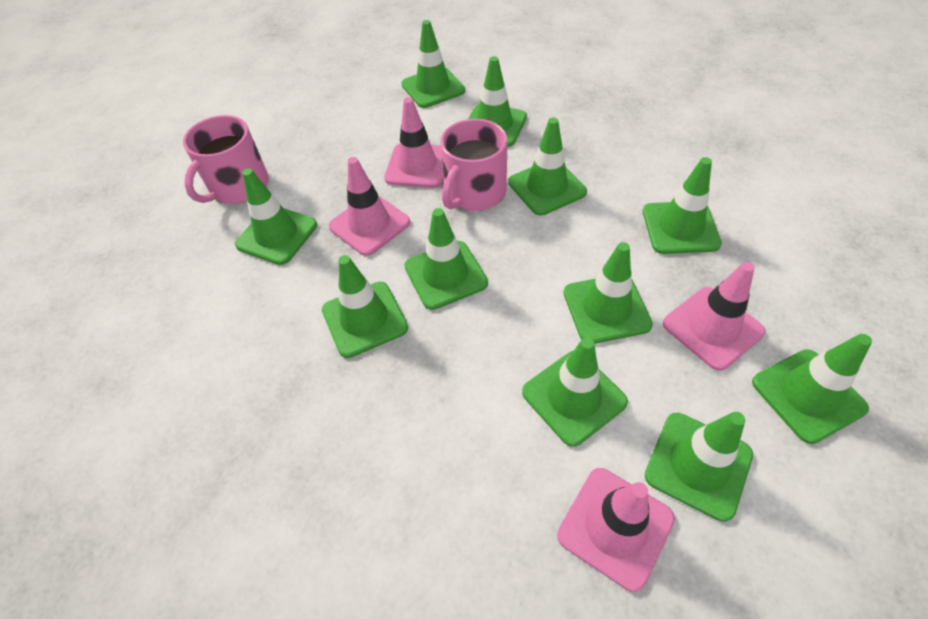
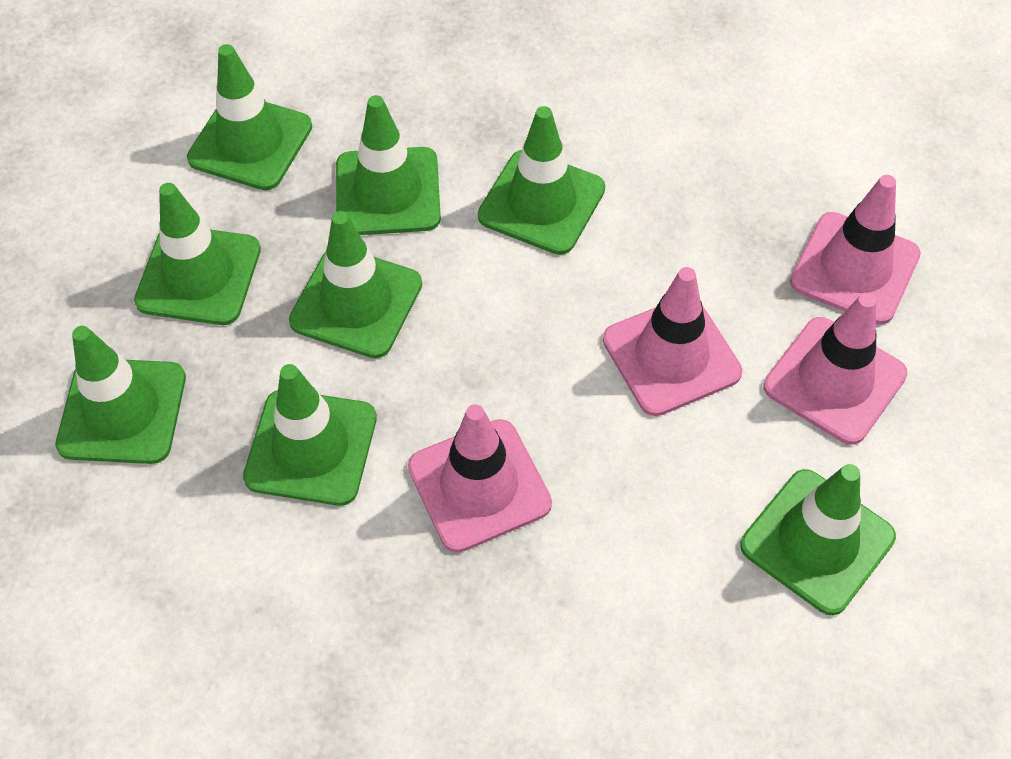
green traffic cone: 11 -> 8
pink mug: 2 -> 0

